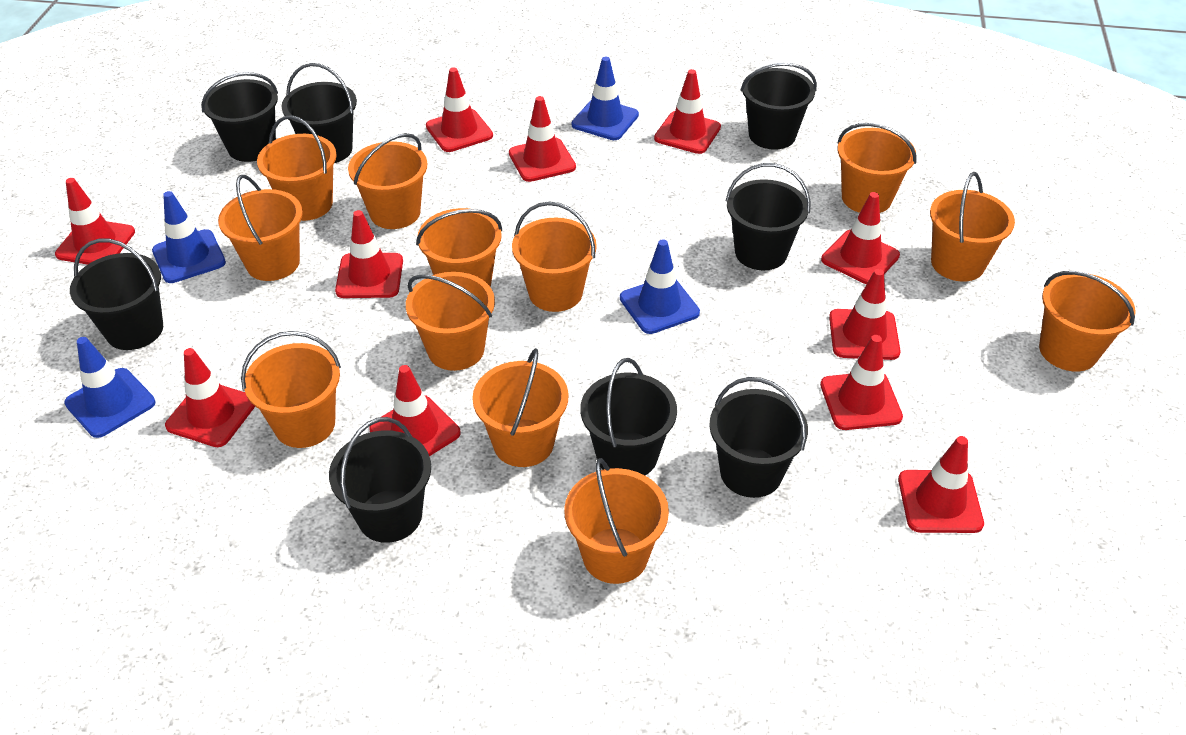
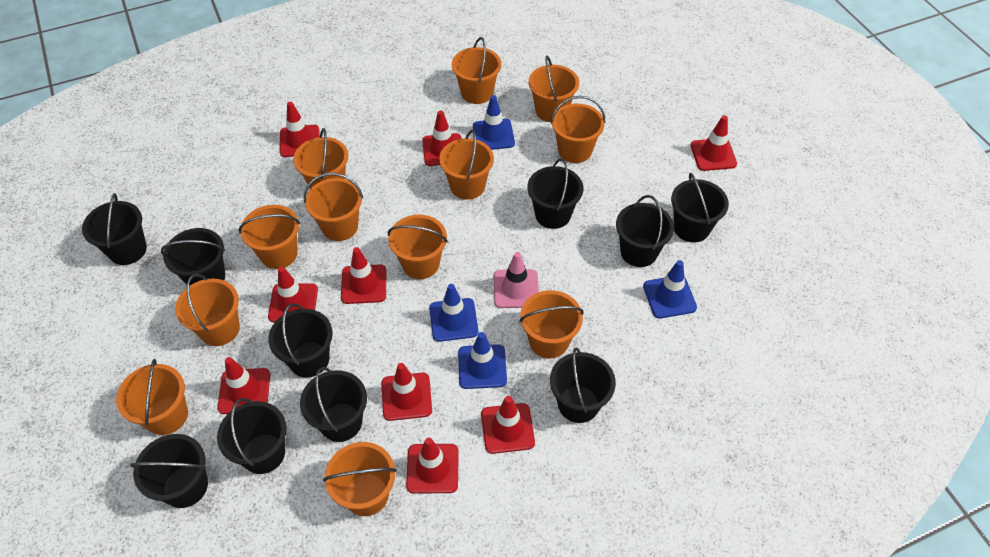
black bucket: 8 -> 10
pink traffic cone: 0 -> 1
red traffic cone: 11 -> 9

